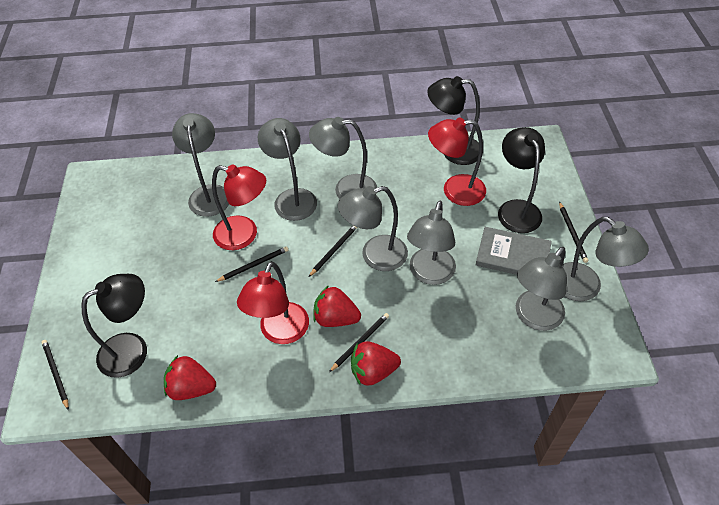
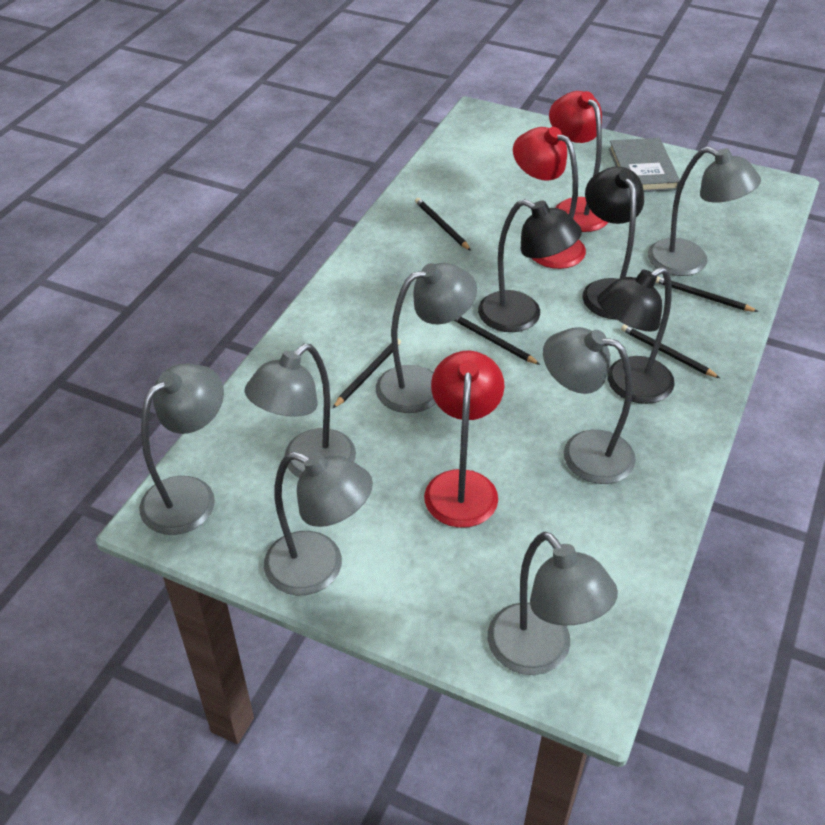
red strawberry: 3 -> 0

